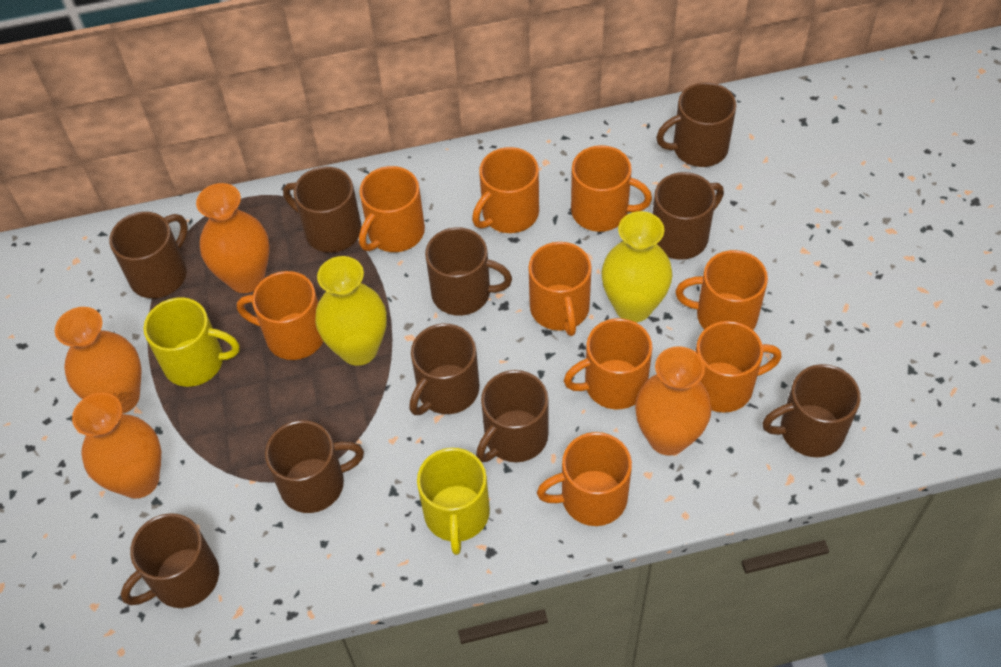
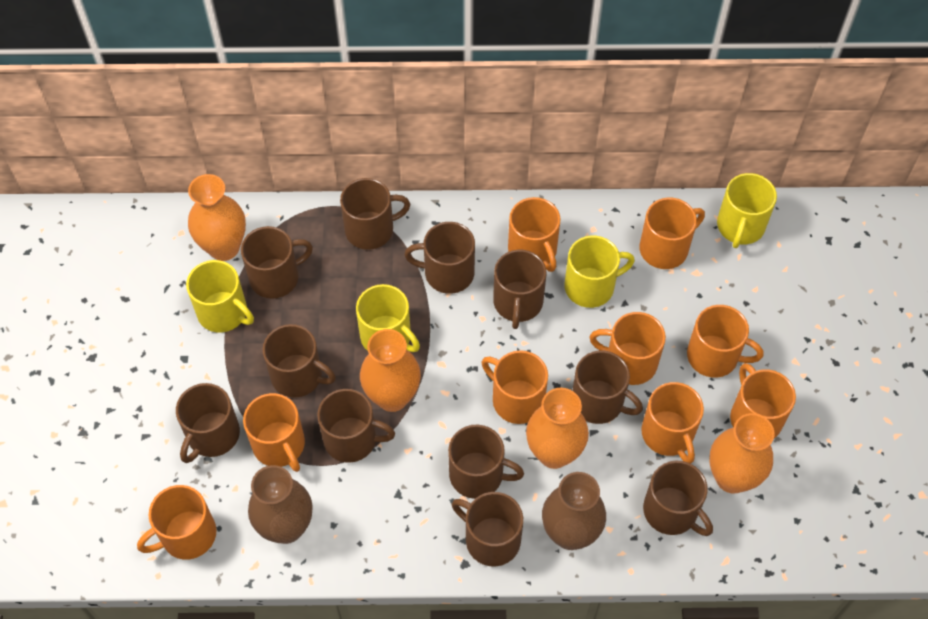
brown mug: 10 -> 11
brown vase: 0 -> 2
yellow mug: 2 -> 4
yellow vase: 2 -> 0

